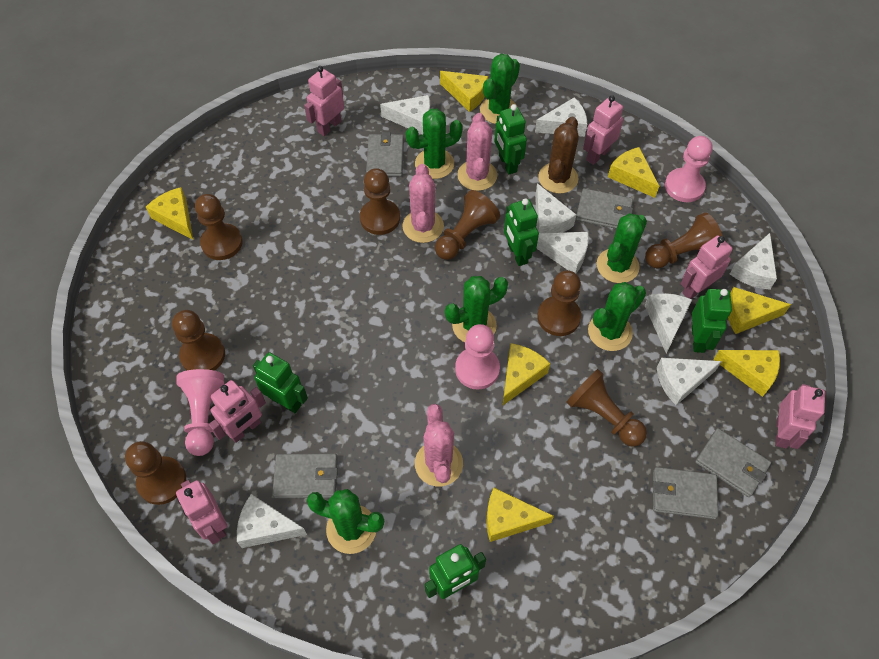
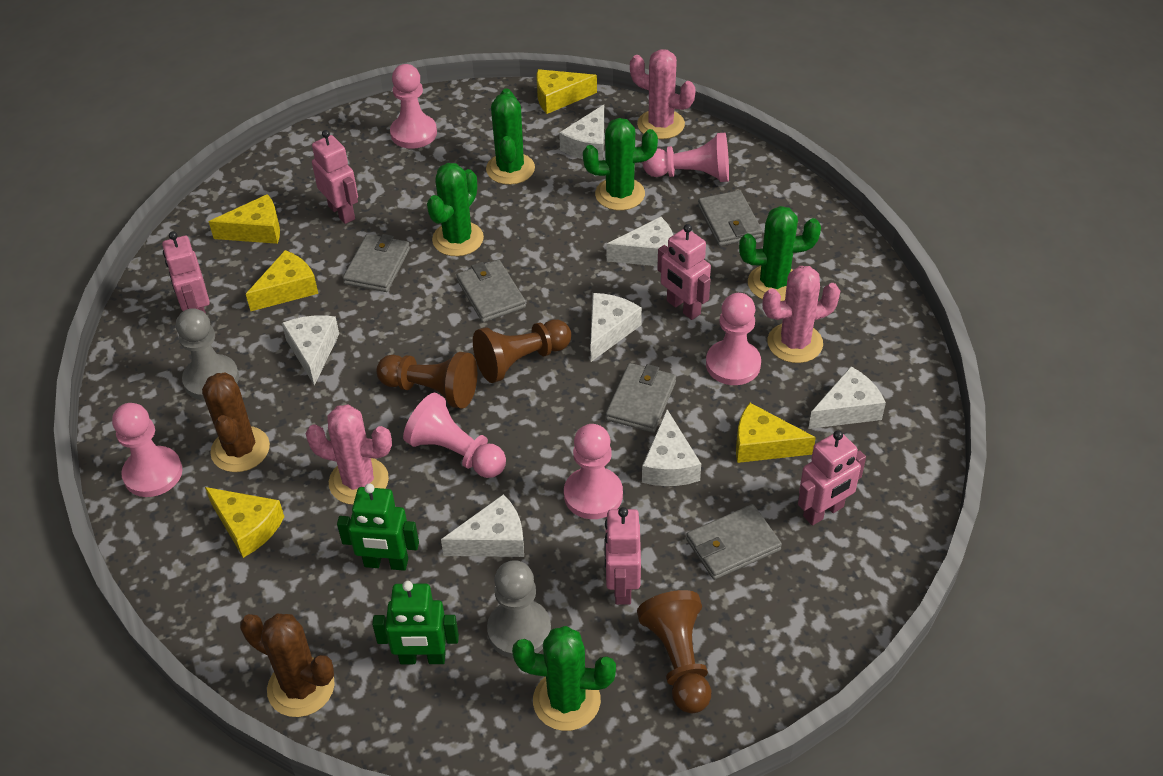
brown cactus: 1 -> 2
brown pawn: 8 -> 3
green cactus: 6 -> 5
green robot: 5 -> 2
grey pawn: 0 -> 2
pink pawn: 3 -> 6
pink robot: 6 -> 5
white cheese: 8 -> 7
yellow cheese: 7 -> 5

